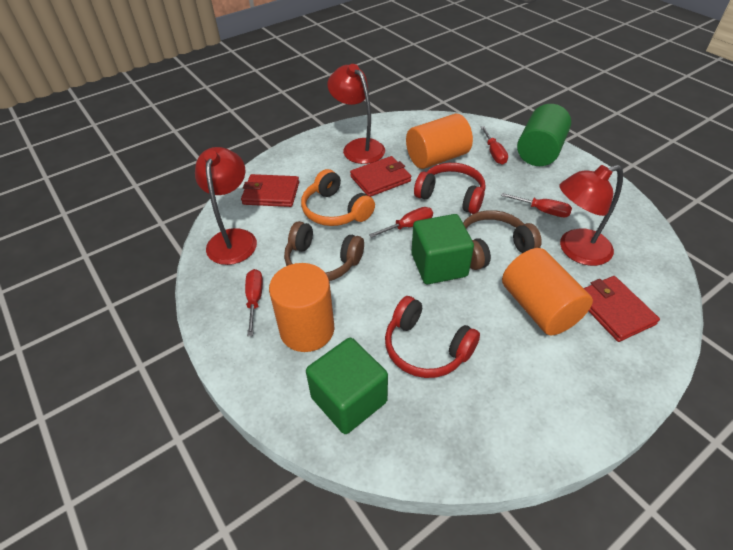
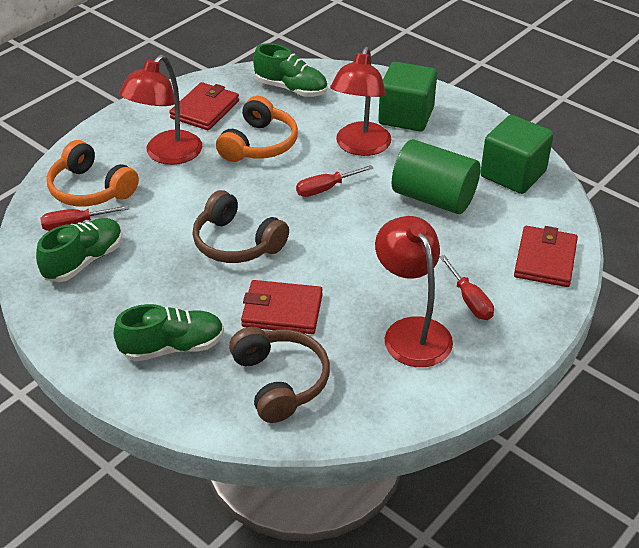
green shoe: 0 -> 3
orange cylinder: 3 -> 0
orange headphones: 1 -> 2
red headphones: 2 -> 0
red screwdriver: 4 -> 3

